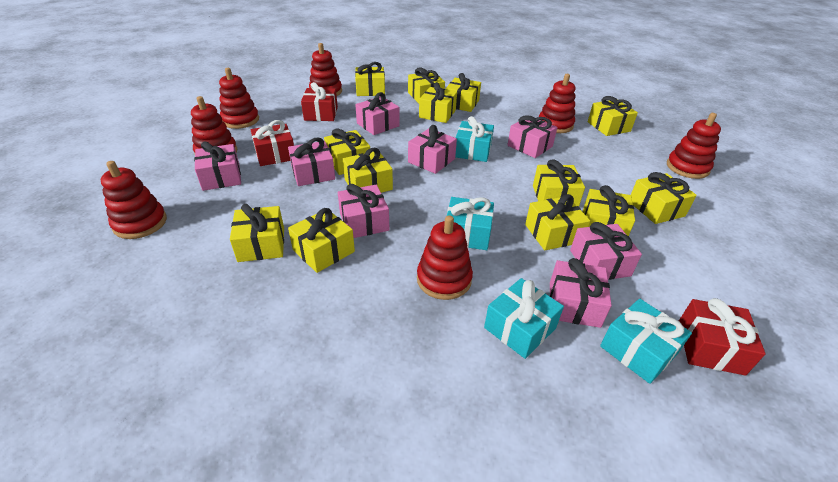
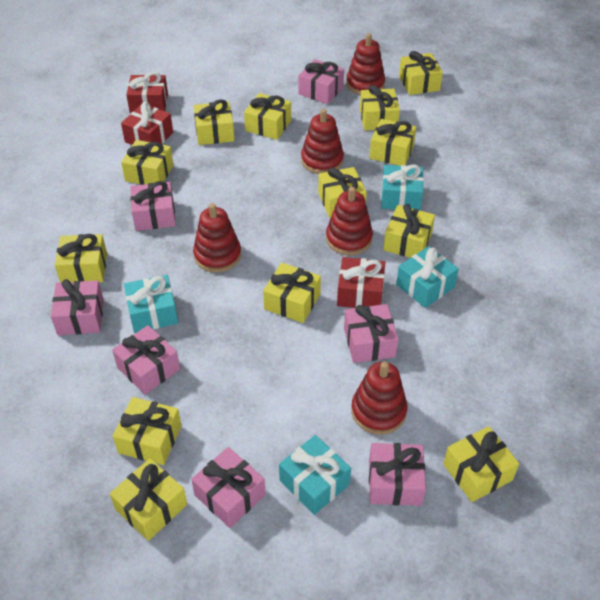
pink gift: 8 -> 7
red stacking toy: 7 -> 5

